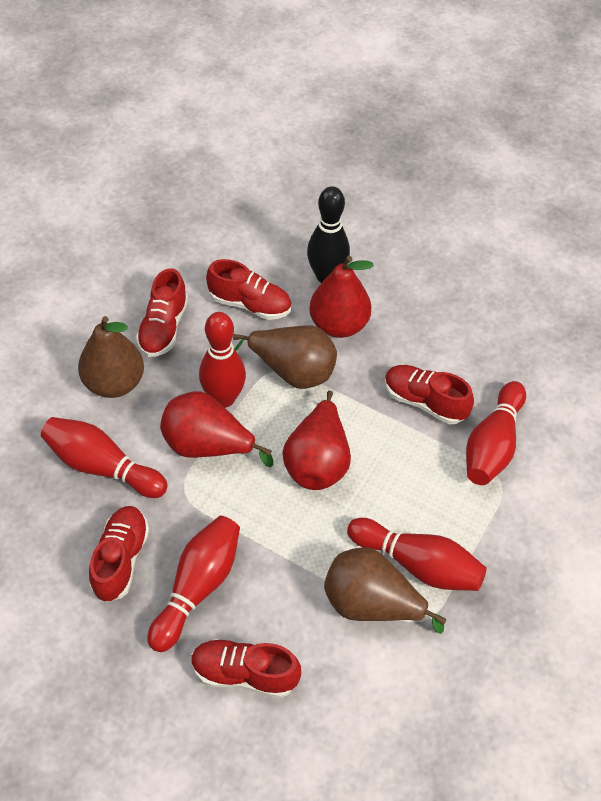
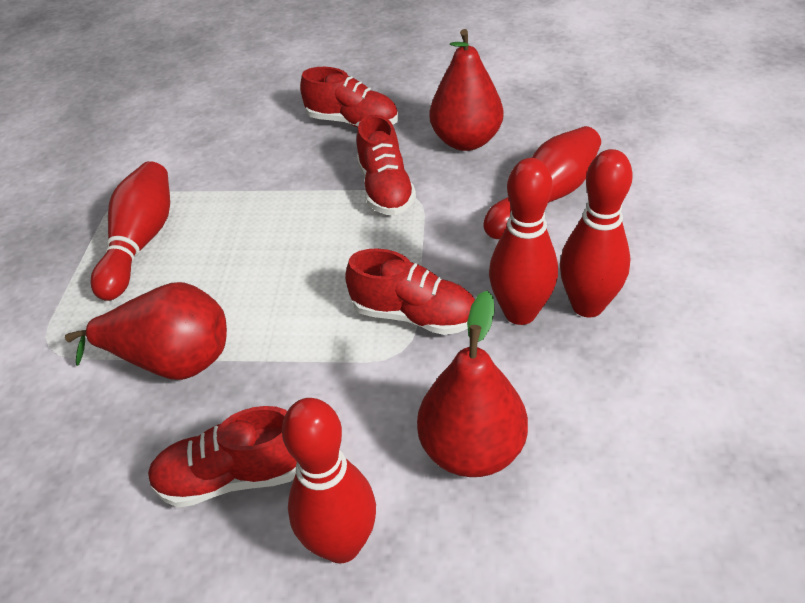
black bowling pin: 1 -> 0
brown pear: 3 -> 0
red shoe: 5 -> 4

